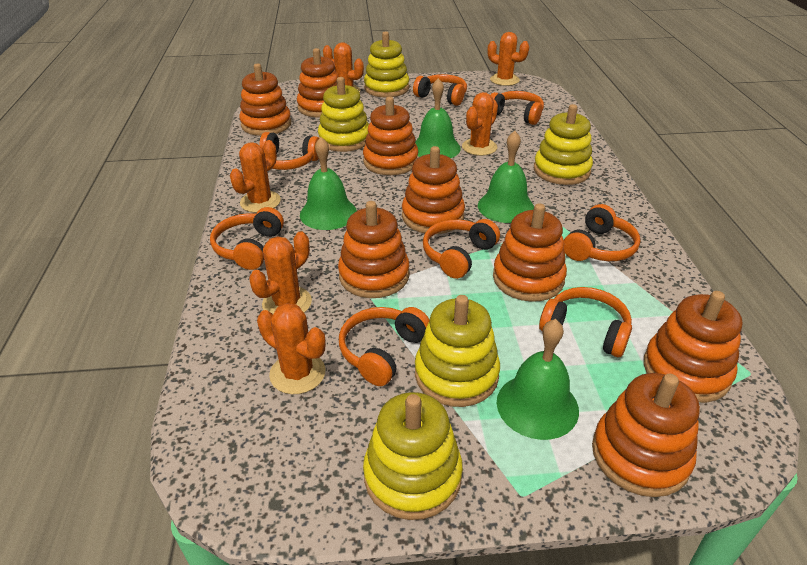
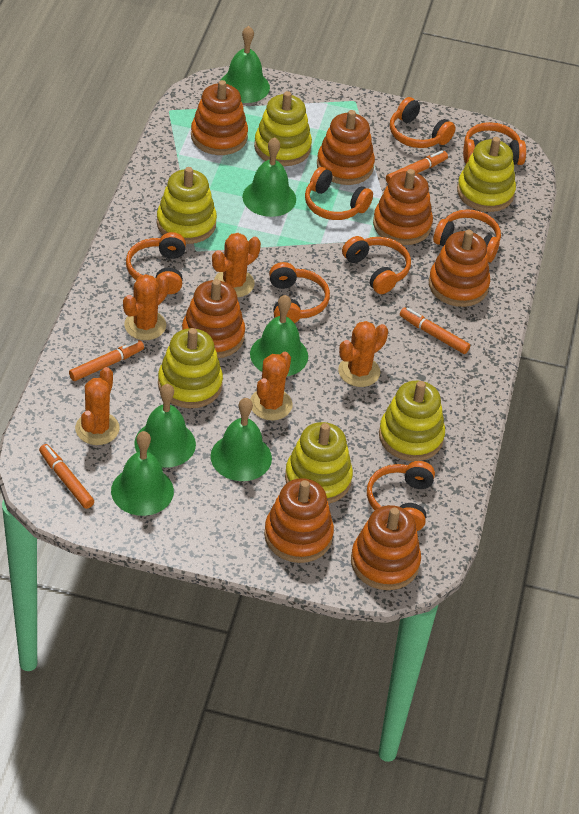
green bell: 4 -> 6
orange cactus: 6 -> 5
orange marker: 0 -> 4
orange stacking toy: 8 -> 7
yellow stacking toy: 5 -> 6

